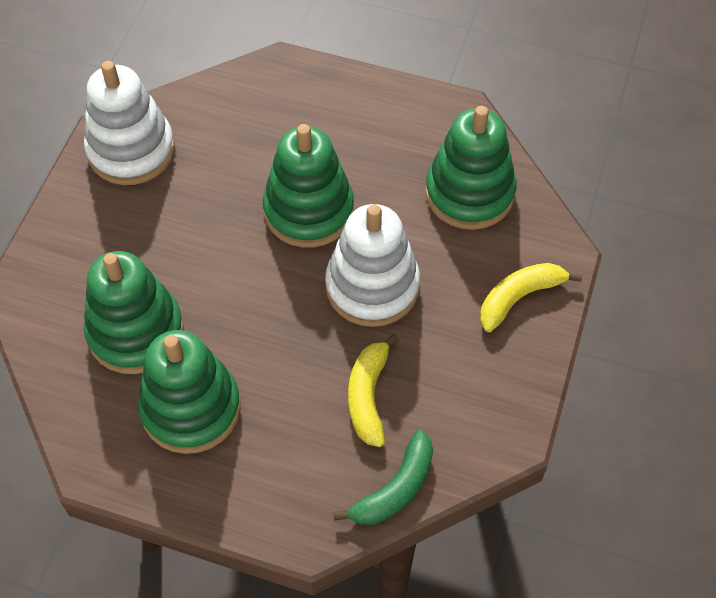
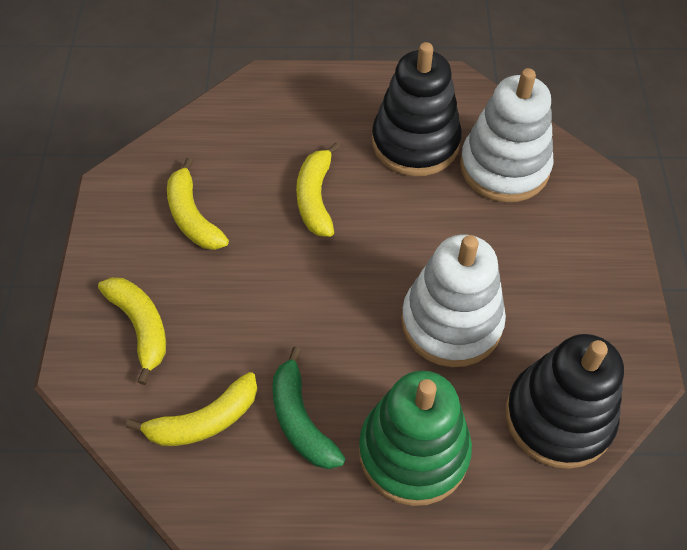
black stacking toy: 0 -> 2
green stacking toy: 4 -> 1
yellow banana: 2 -> 4

